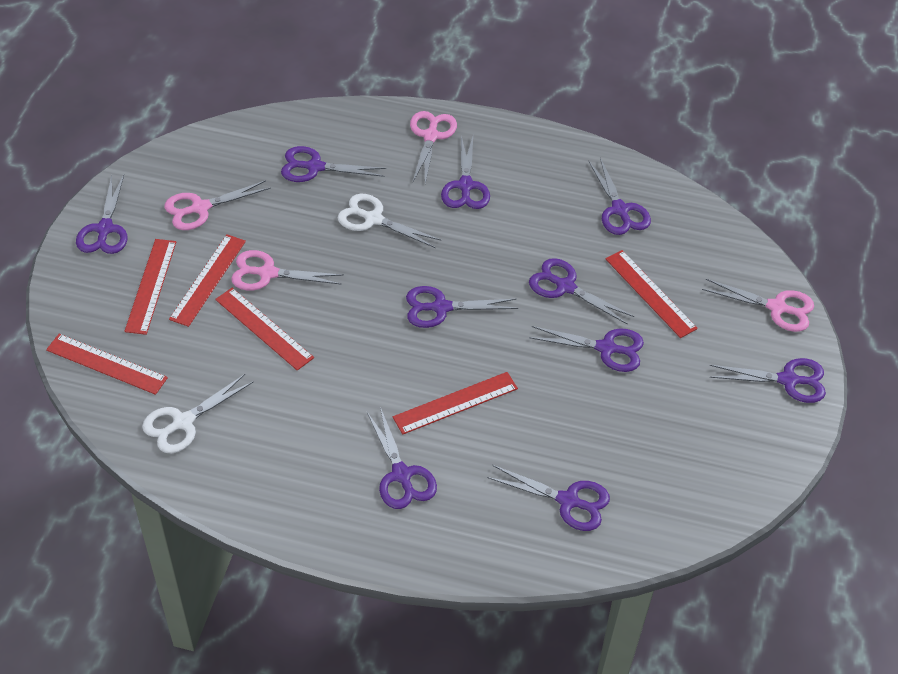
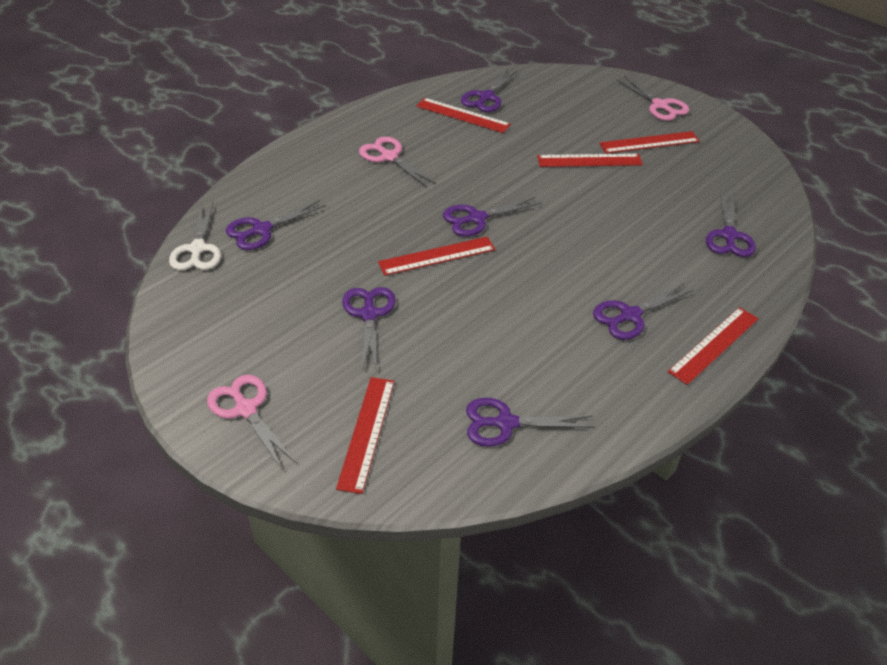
pink scissors: 4 -> 3
purple scissors: 10 -> 7
white scissors: 2 -> 1

